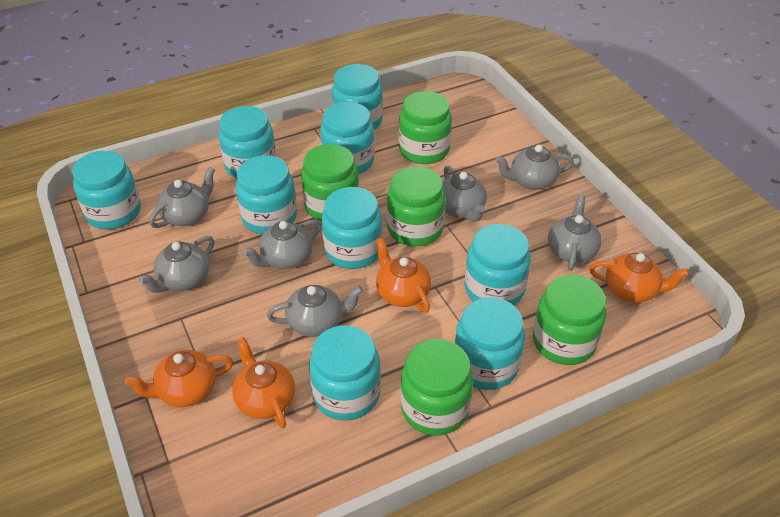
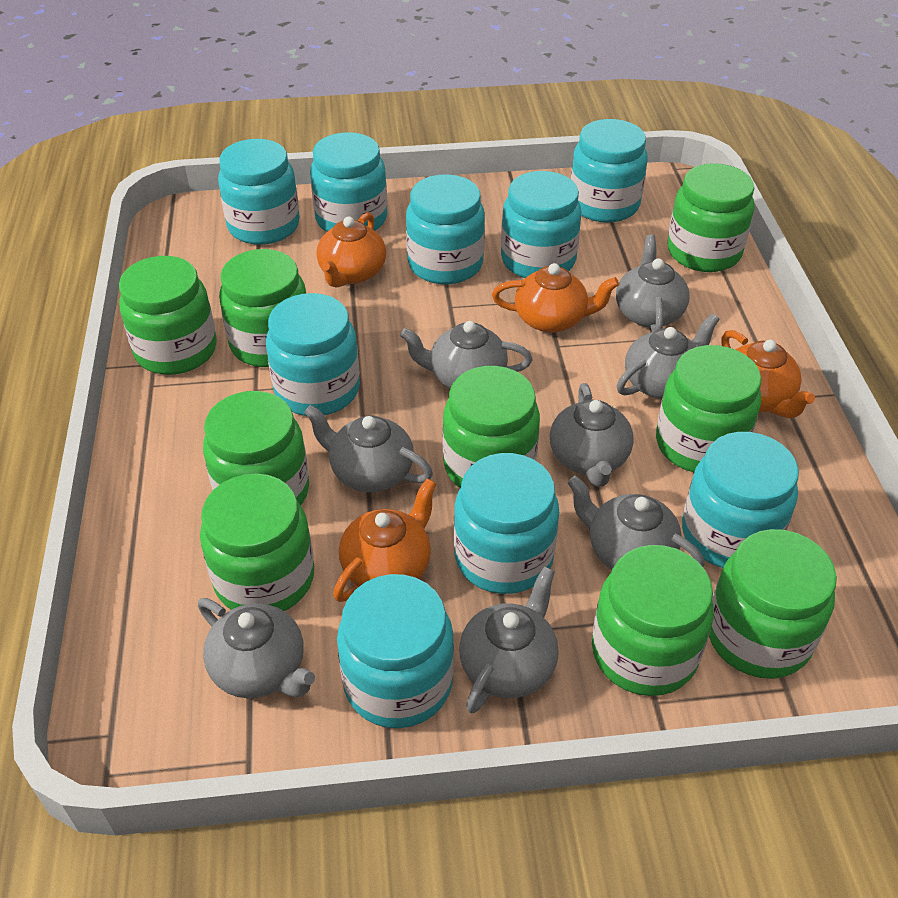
green jar: 5 -> 9
grey teapot: 7 -> 8

